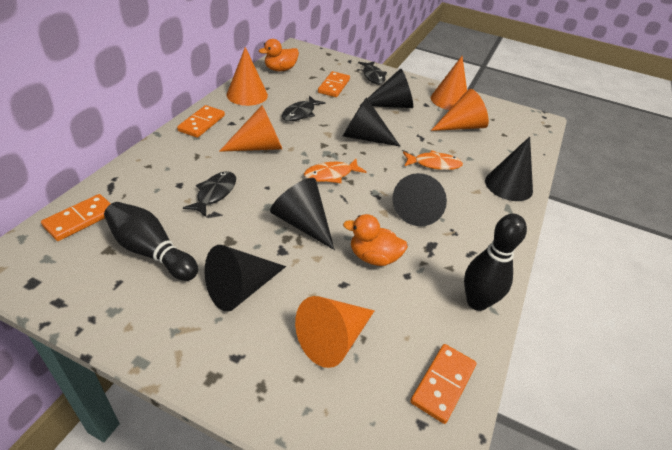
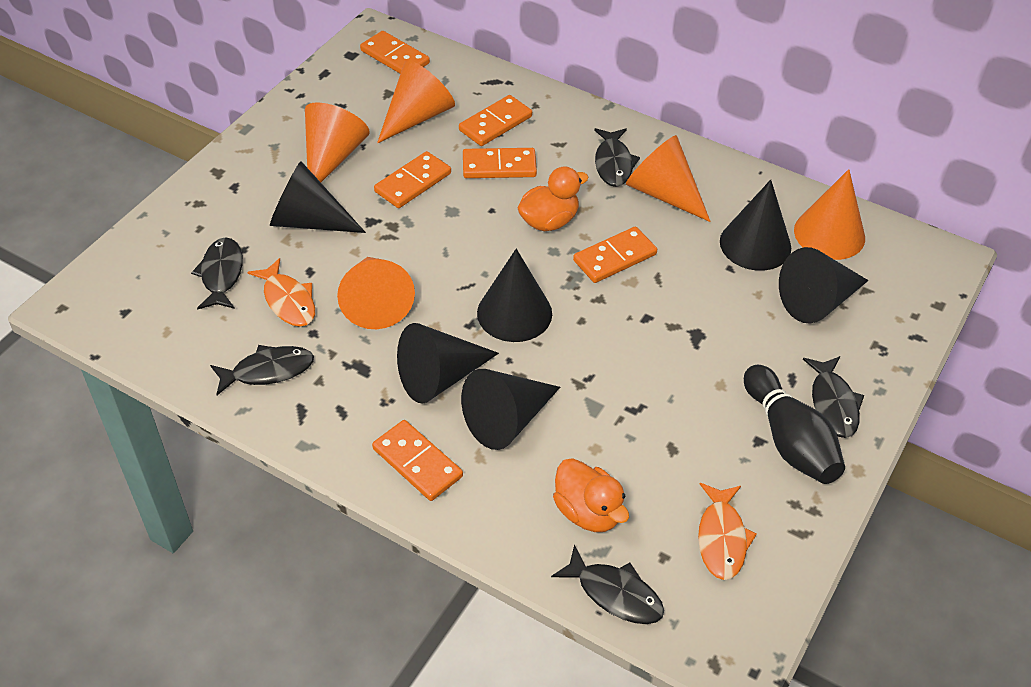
black bowling pin: 2 -> 1
black fish: 3 -> 5
orange domino: 4 -> 6

